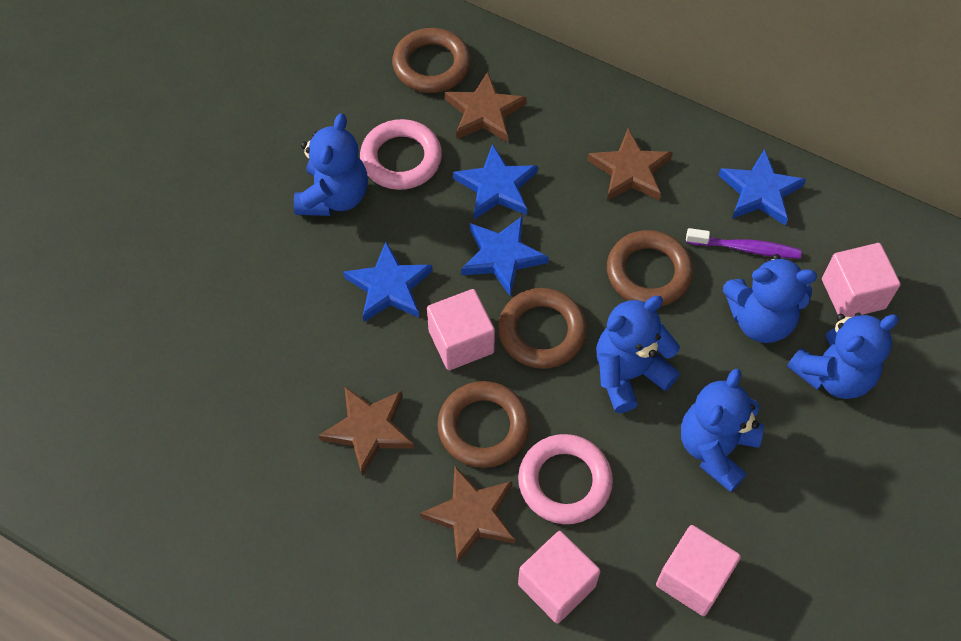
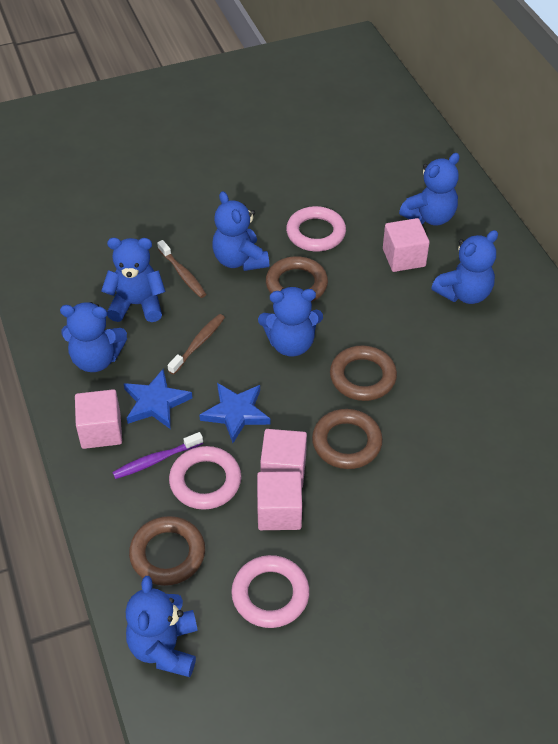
blue star: 4 -> 2
blue teddy bear: 5 -> 7
brown star: 4 -> 0
brown toothbrush: 0 -> 2
pink ring: 2 -> 3

